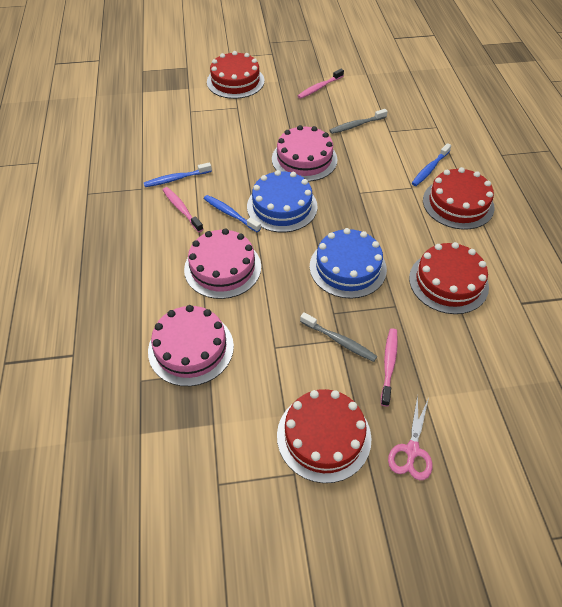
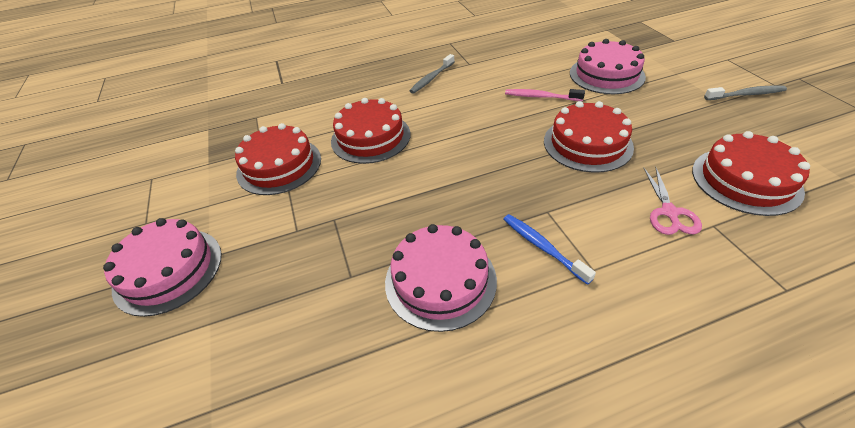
blue cake: 2 -> 0
blue toothbrush: 3 -> 1
pink toothbrush: 3 -> 1

